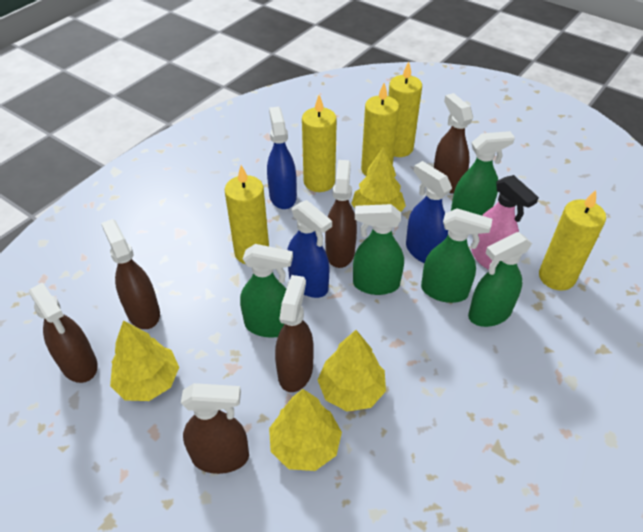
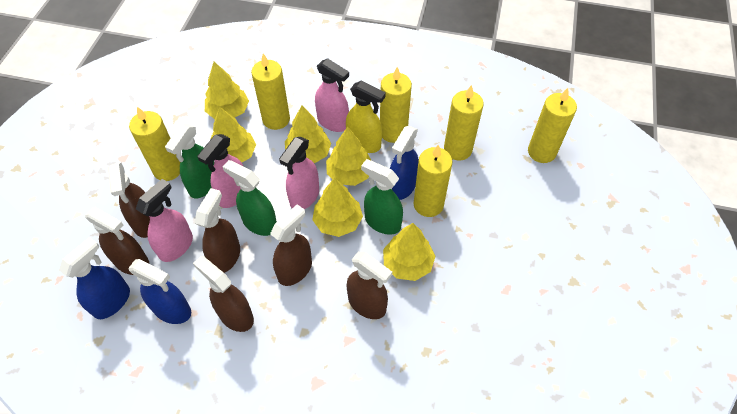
green spray bottle: 5 -> 3
pink spray bottle: 1 -> 4
yellow candle: 5 -> 6
yellow spray bottle: 0 -> 1
yellow tree: 4 -> 6

